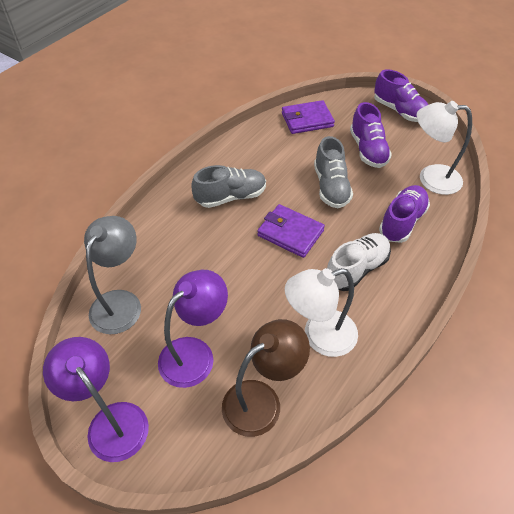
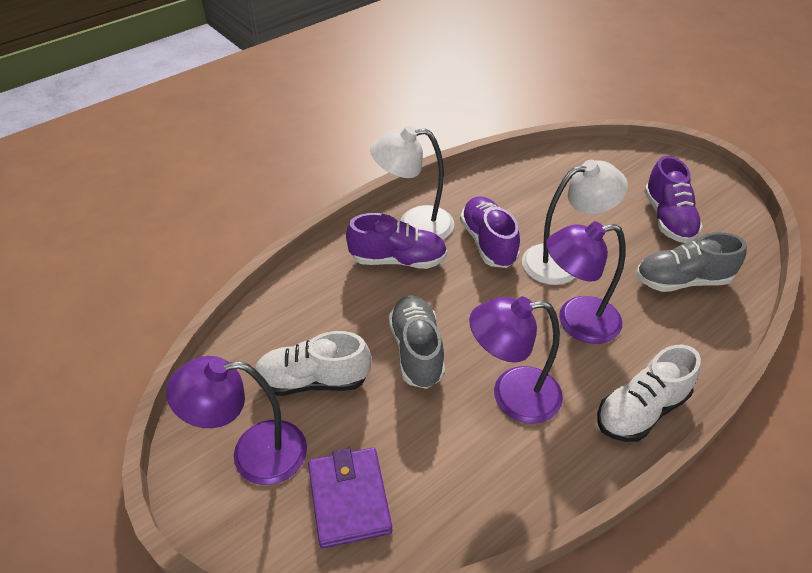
brown lamp: 1 -> 0
grey lamp: 1 -> 0
purple lamp: 2 -> 3
purple wallet: 2 -> 1
white shoe: 1 -> 2

